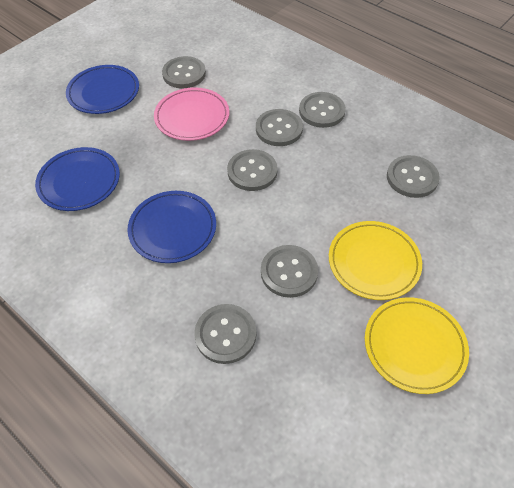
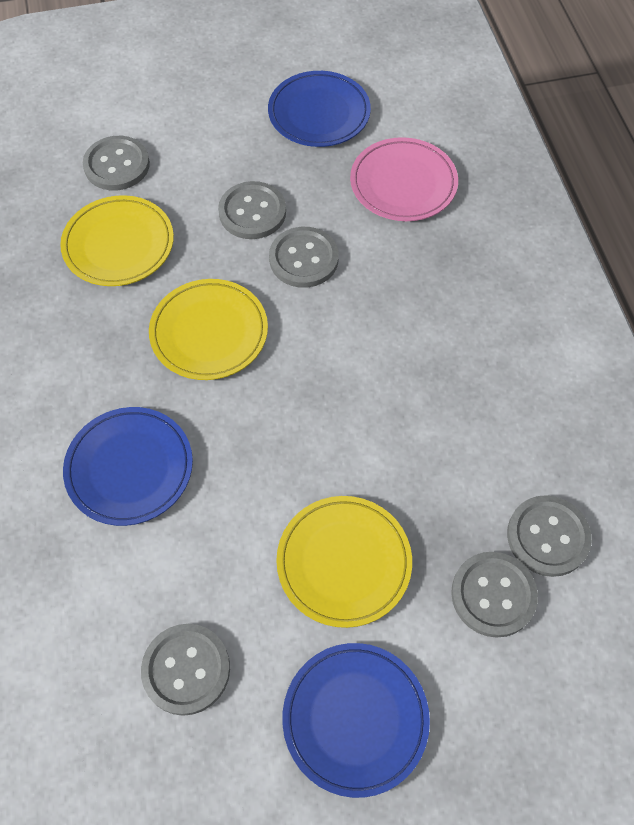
grey button: 7 -> 6
yellow plate: 2 -> 3

